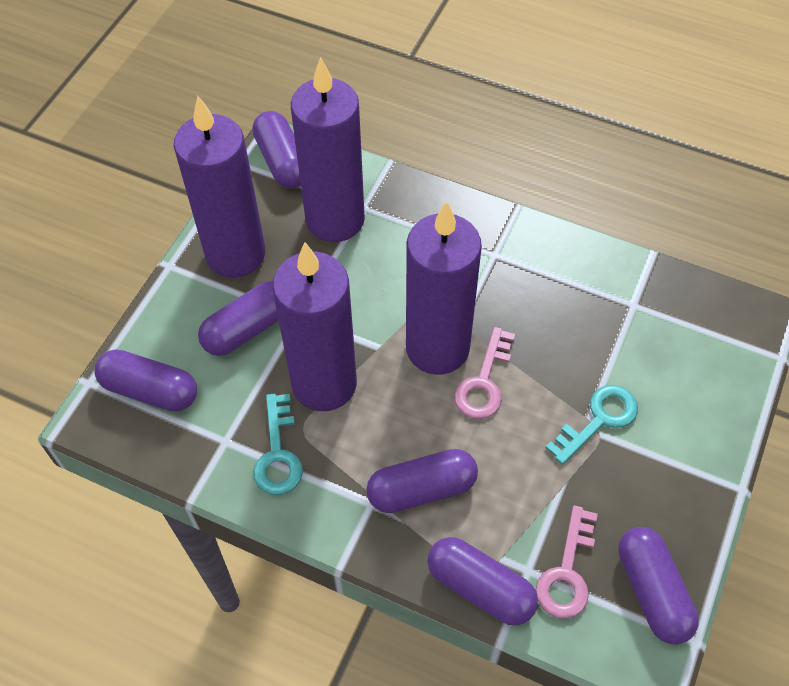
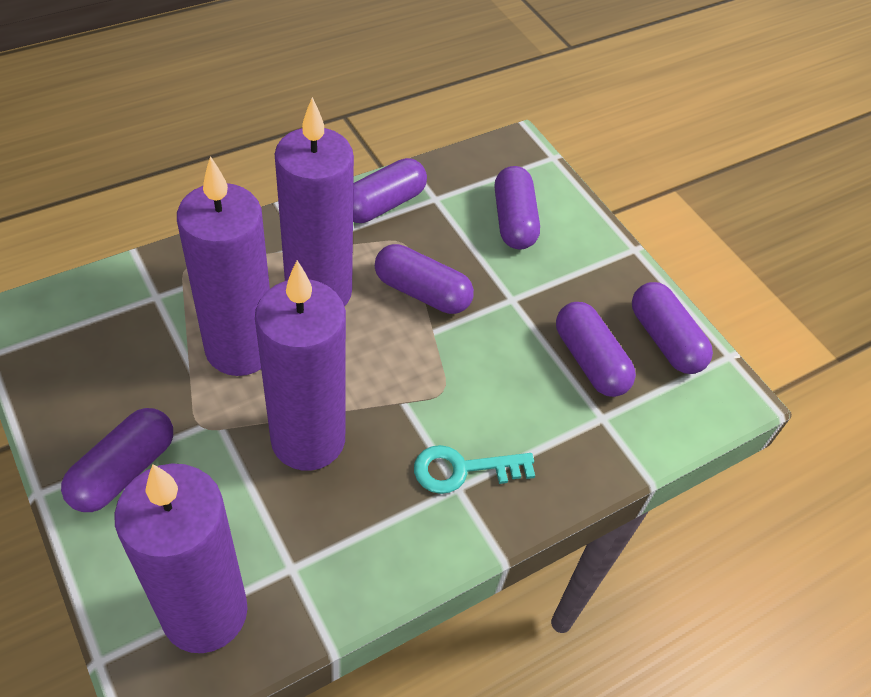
pink key: 2 -> 0
turquoise key: 2 -> 1

